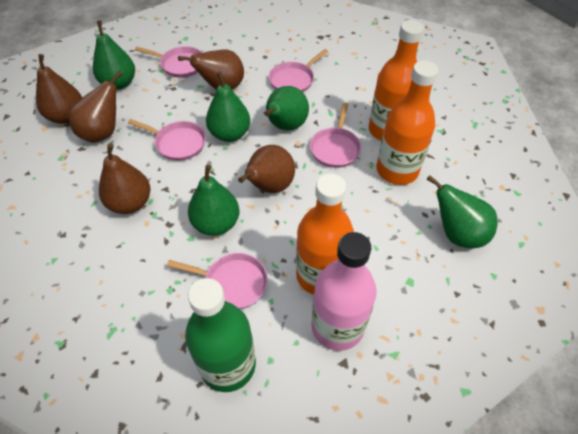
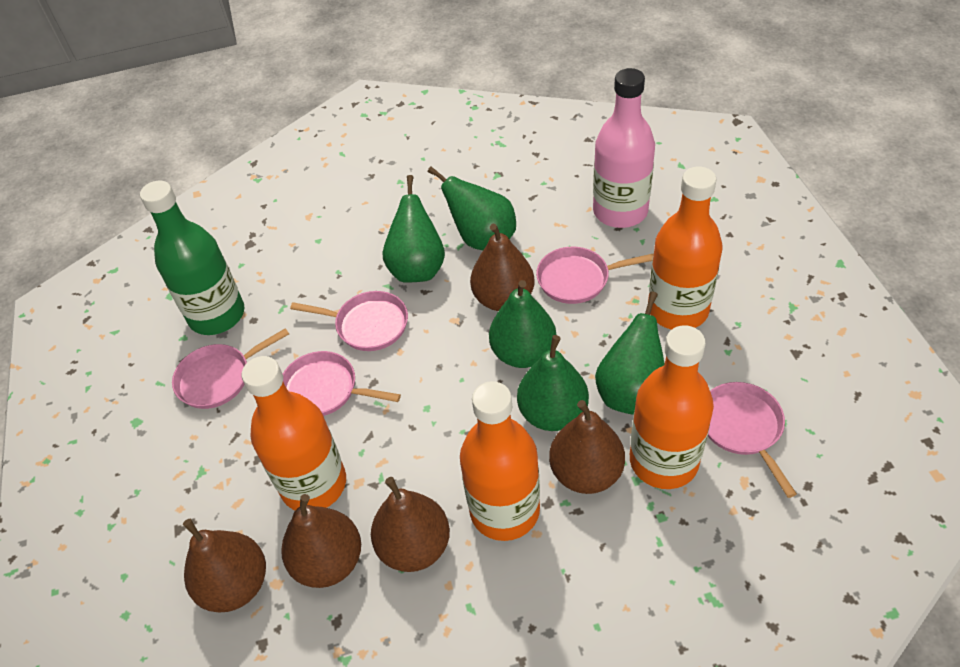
orange bottle: 3 -> 4

